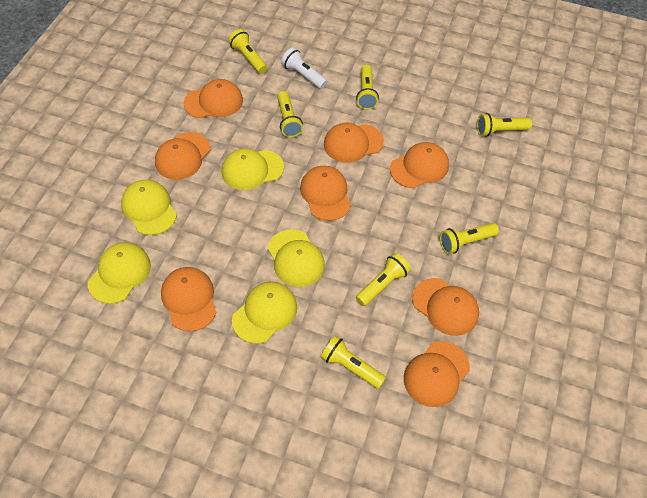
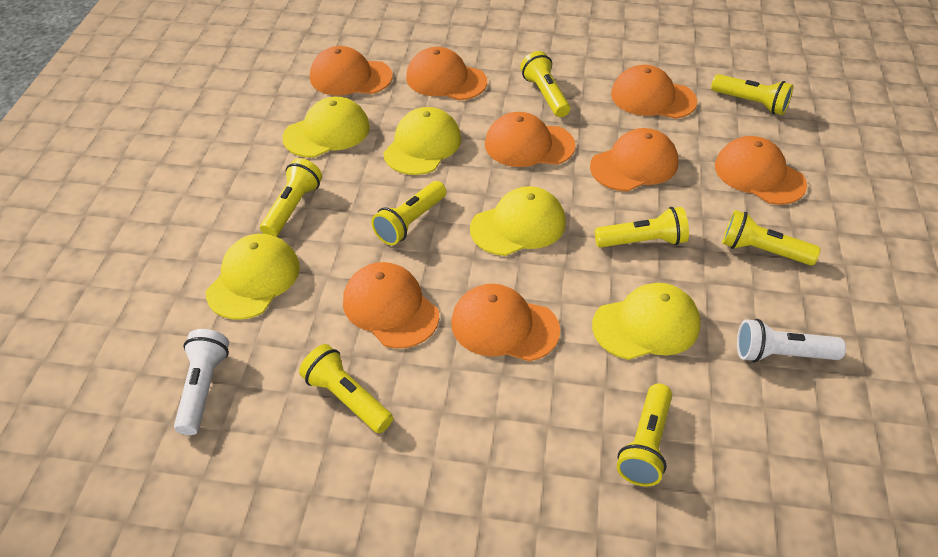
white flashlight: 1 -> 2
yellow flashlight: 7 -> 8

